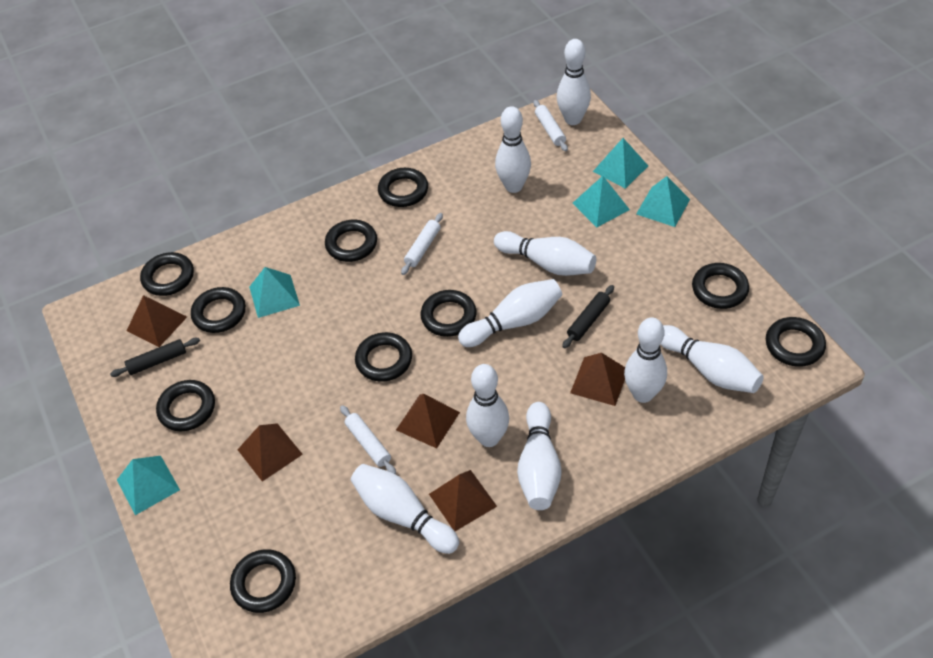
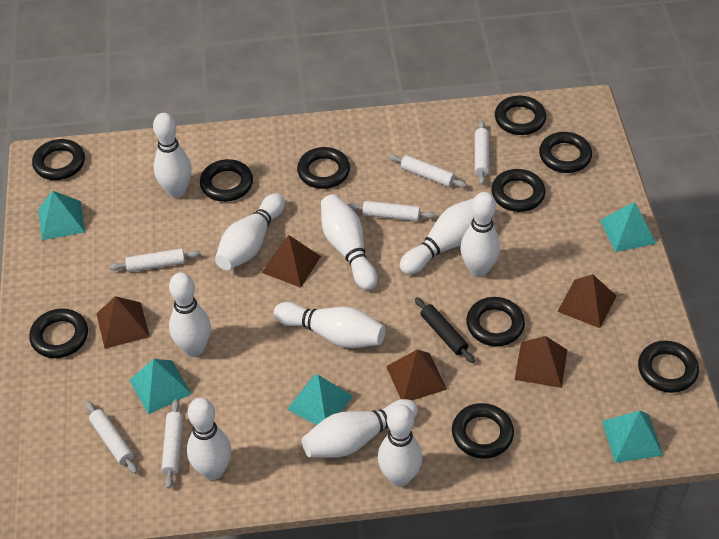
black rolling pin: 2 -> 1
white bowling pin: 9 -> 10
white rolling pin: 3 -> 6

